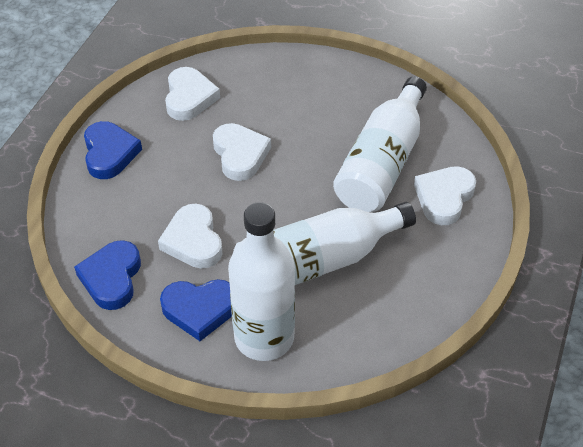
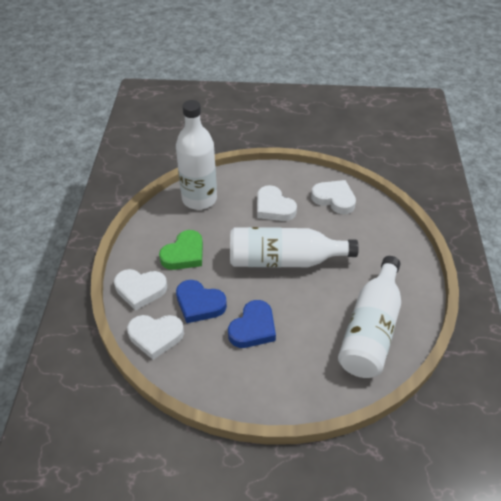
blue heart: 3 -> 2
green heart: 0 -> 1

